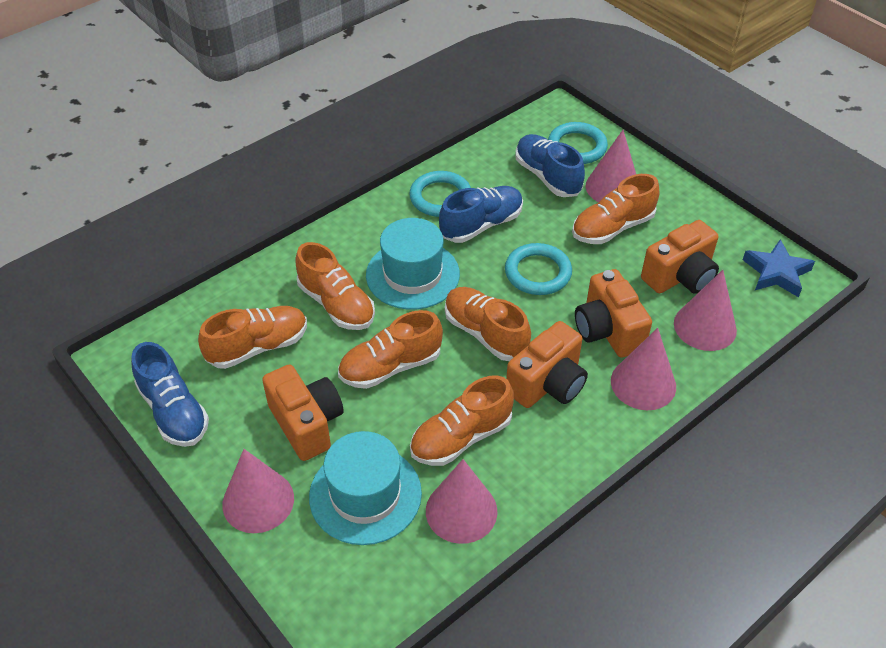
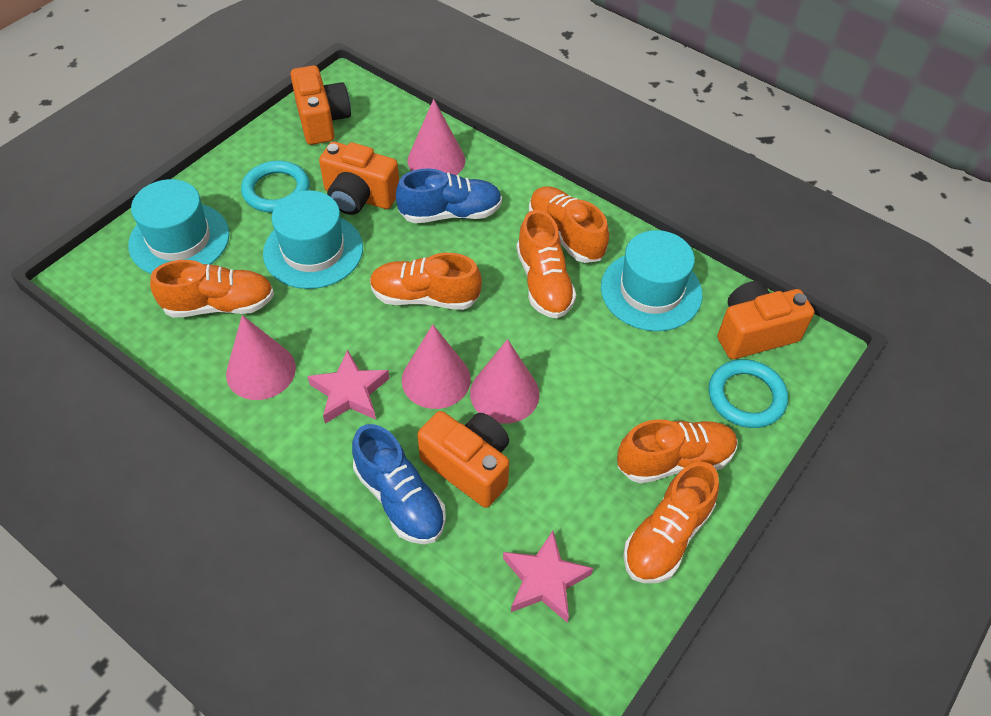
blue shoe: 3 -> 2
blue star: 1 -> 0
pink cone: 5 -> 4
pink star: 0 -> 2
turquoise hat: 2 -> 3
turquoise ring: 3 -> 2

